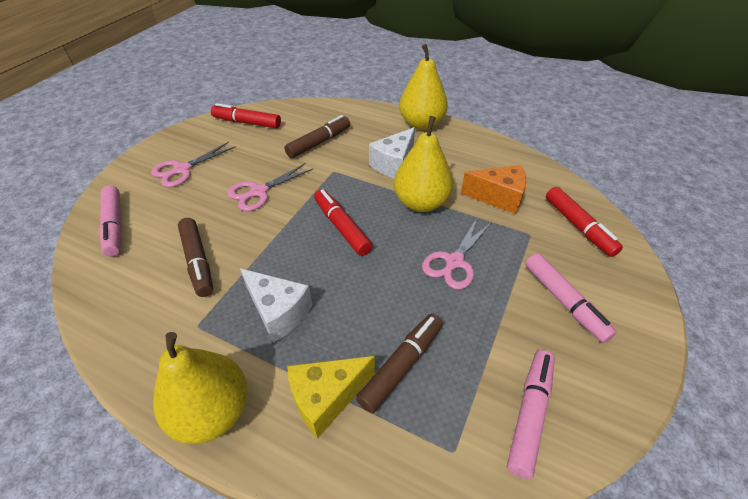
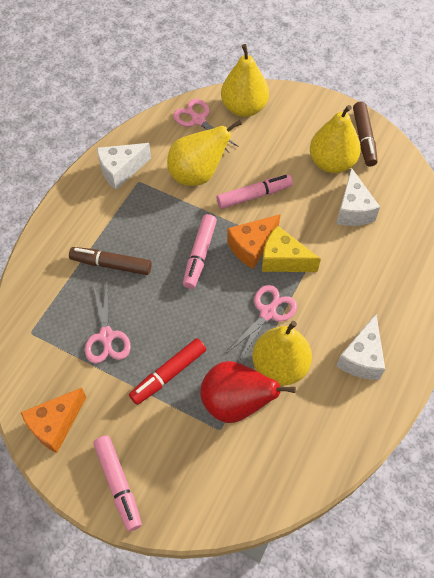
brown marker: 3 -> 2
orange cheese: 1 -> 2
red marker: 3 -> 1
red pear: 0 -> 1
white cheese: 2 -> 3
yellow pear: 3 -> 4

